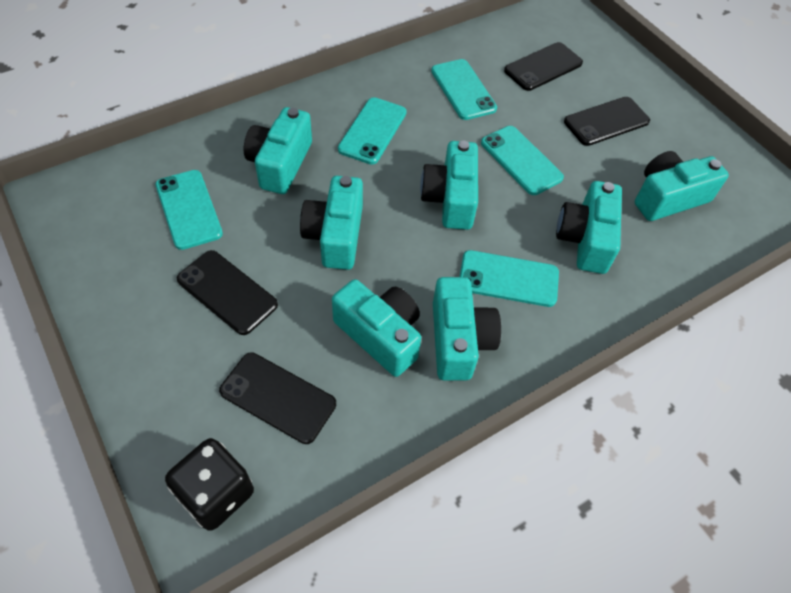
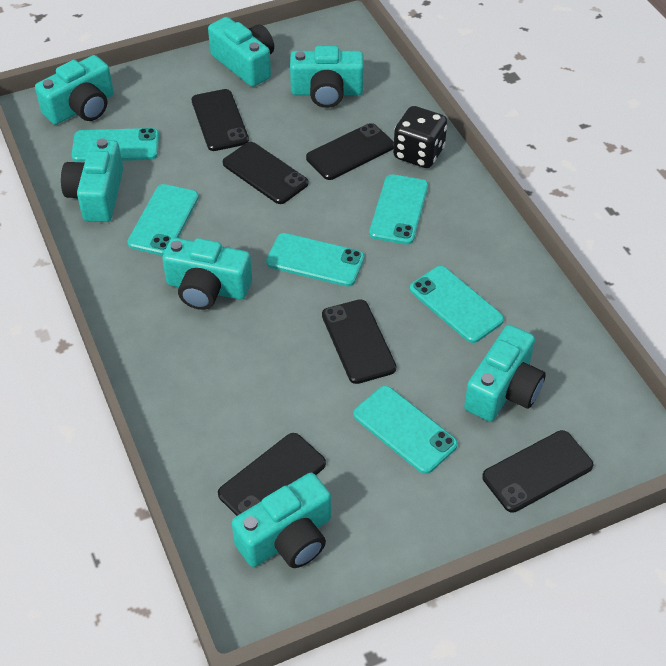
black phone: 4 -> 6
turquoise phone: 5 -> 6

